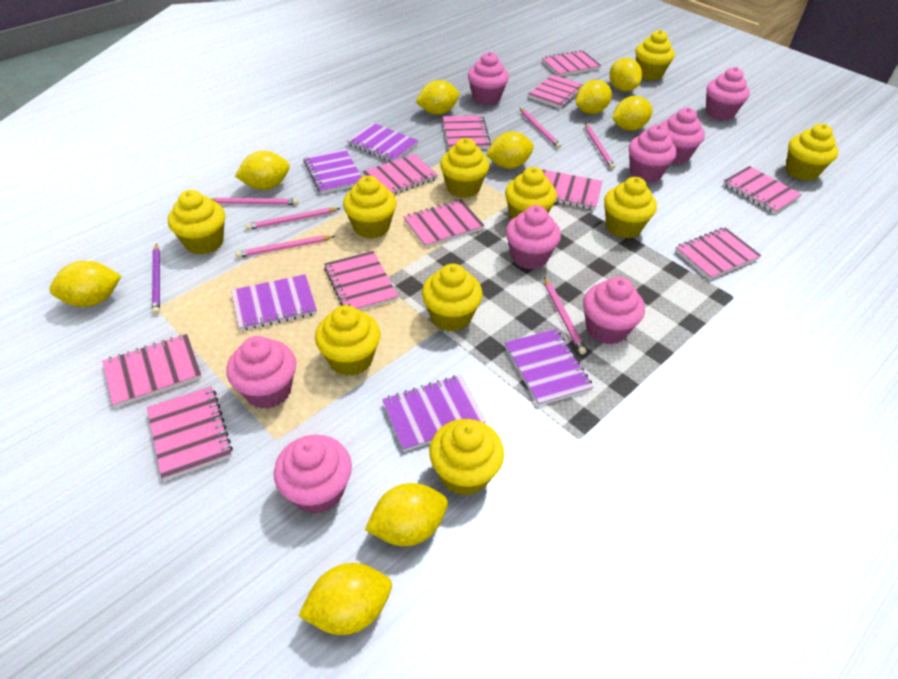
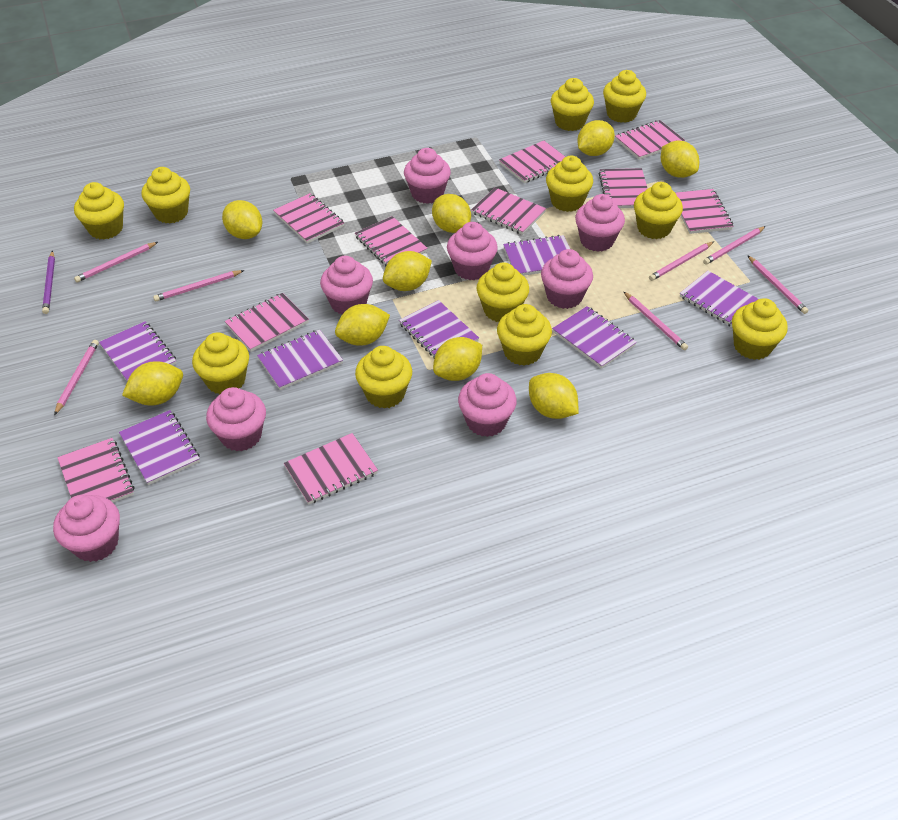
pink notebook: 11 -> 10
pink pencil: 6 -> 7
purple notebook: 5 -> 7
yellow cupcake: 10 -> 11

